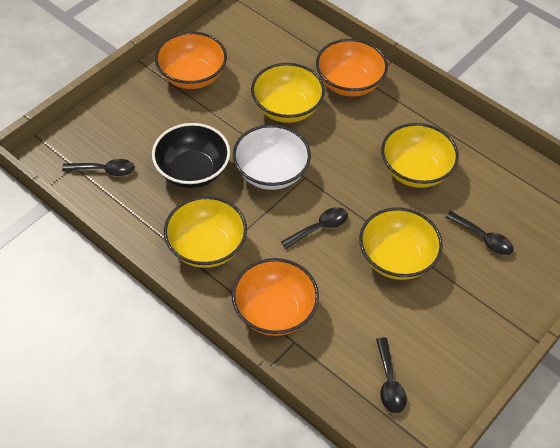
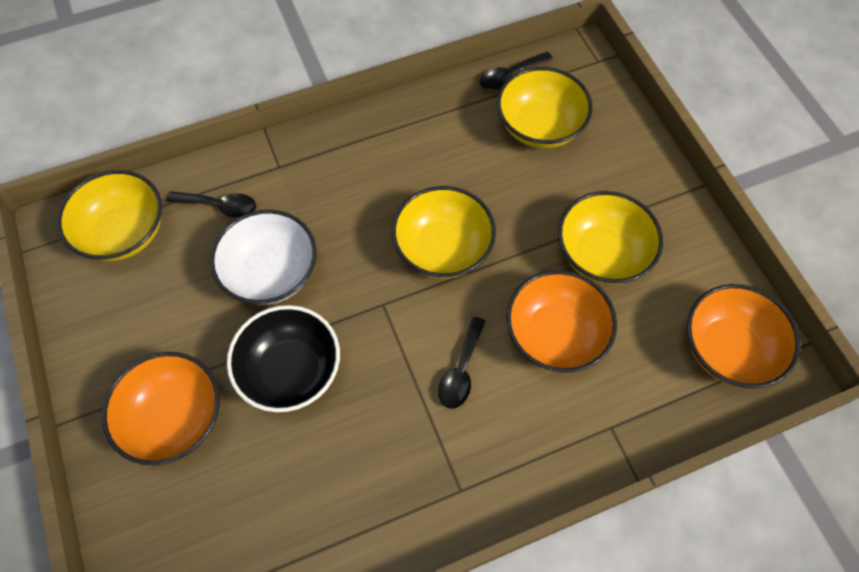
black spoon: 4 -> 3

